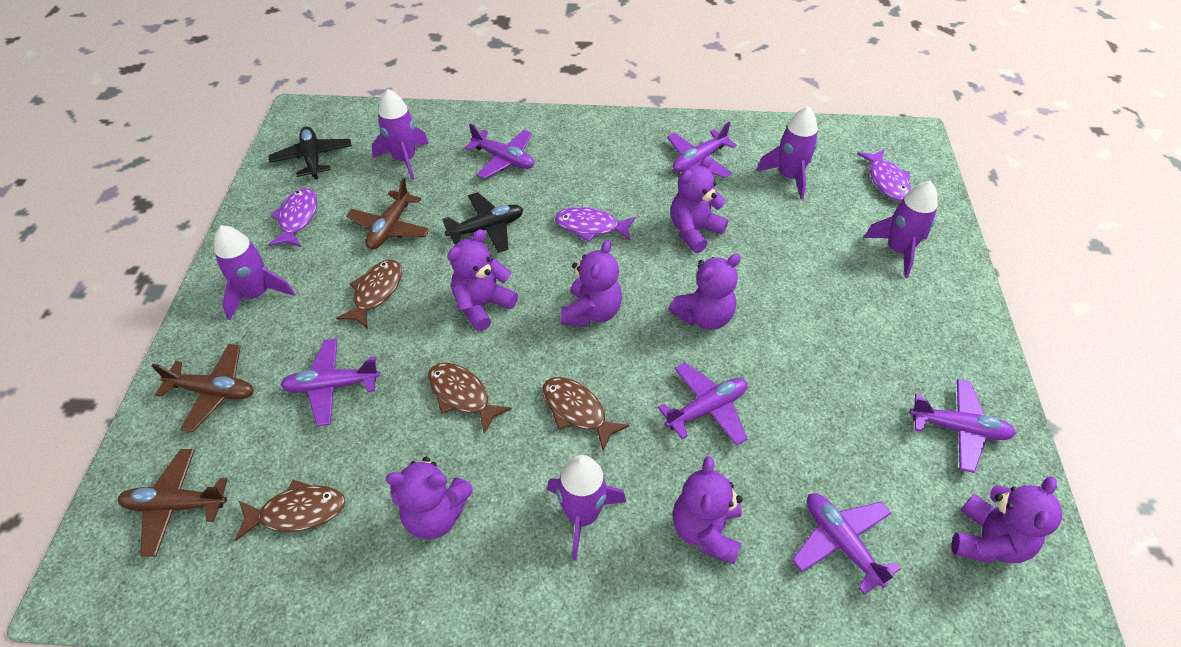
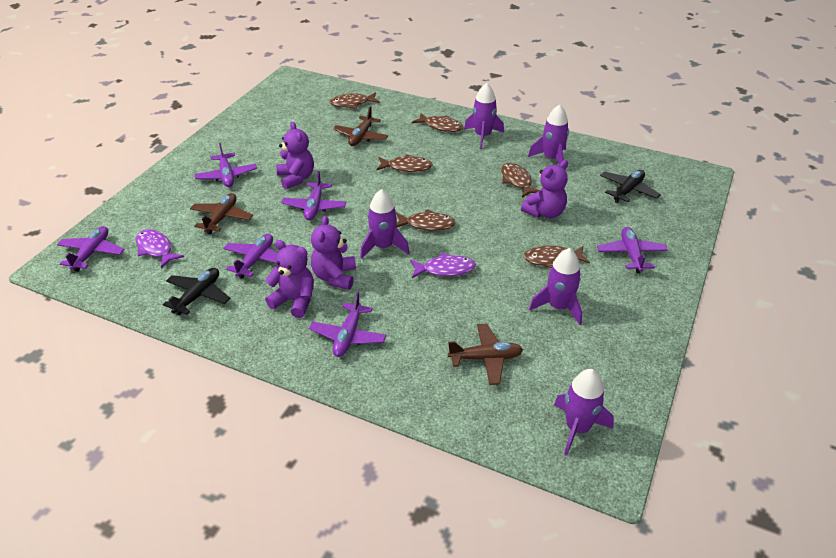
brown fish: 4 -> 6
purple fish: 3 -> 2
purple teddy bear: 7 -> 4

